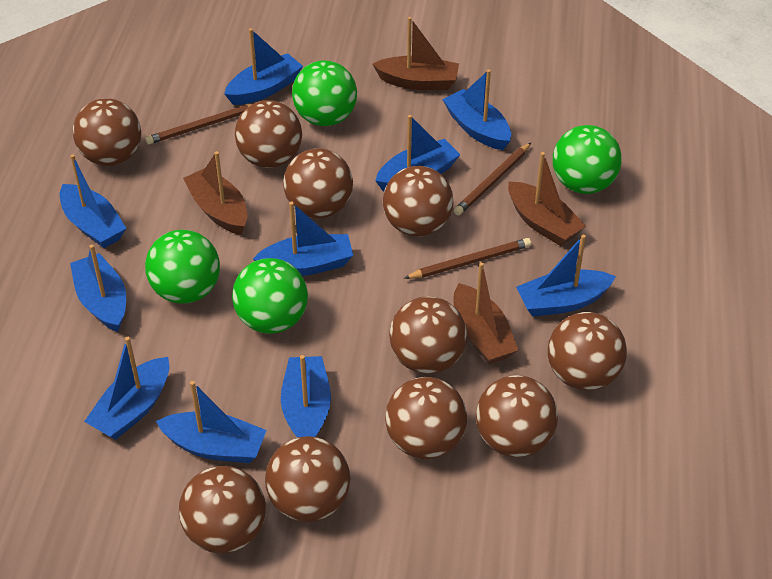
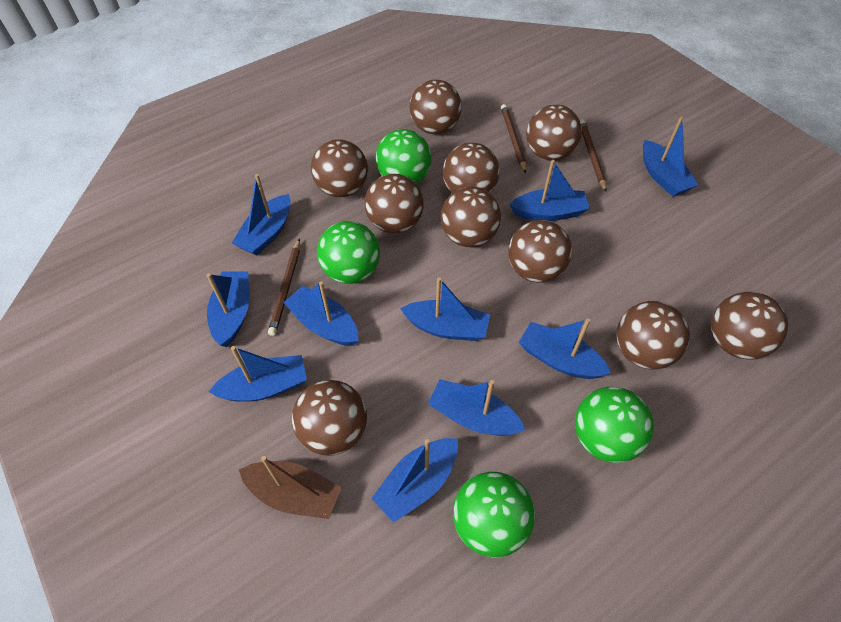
brown boat: 4 -> 1

